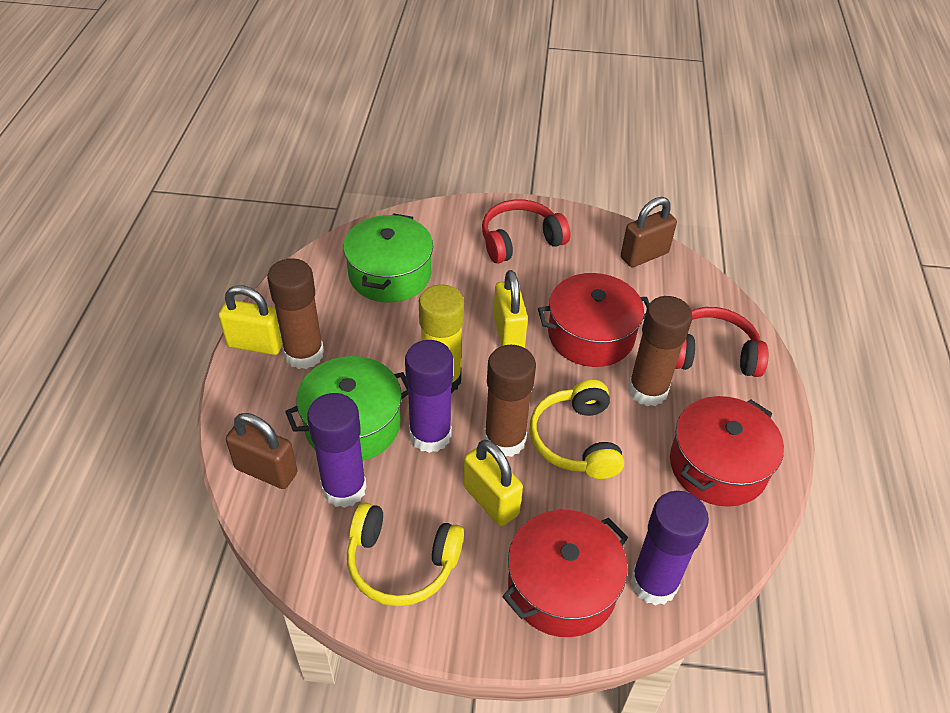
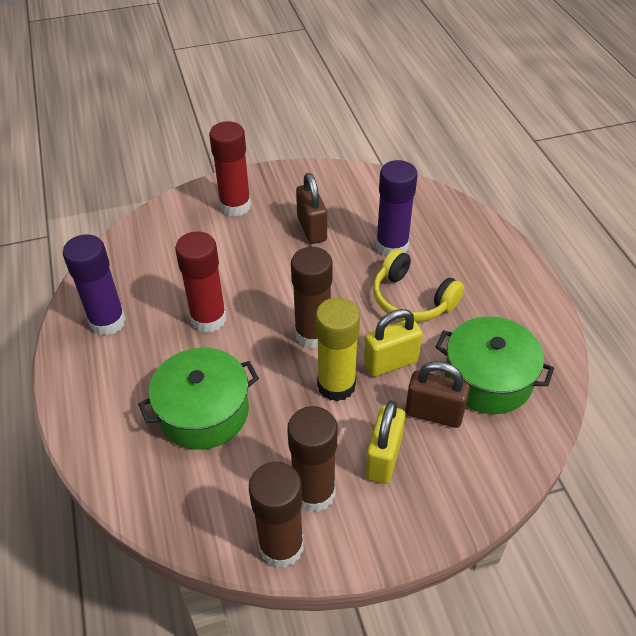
purple glue stick: 3 -> 2
red glue stick: 0 -> 2
red headphones: 2 -> 0
red pot: 3 -> 0
yellow headphones: 2 -> 1
yellow padlock: 3 -> 2

